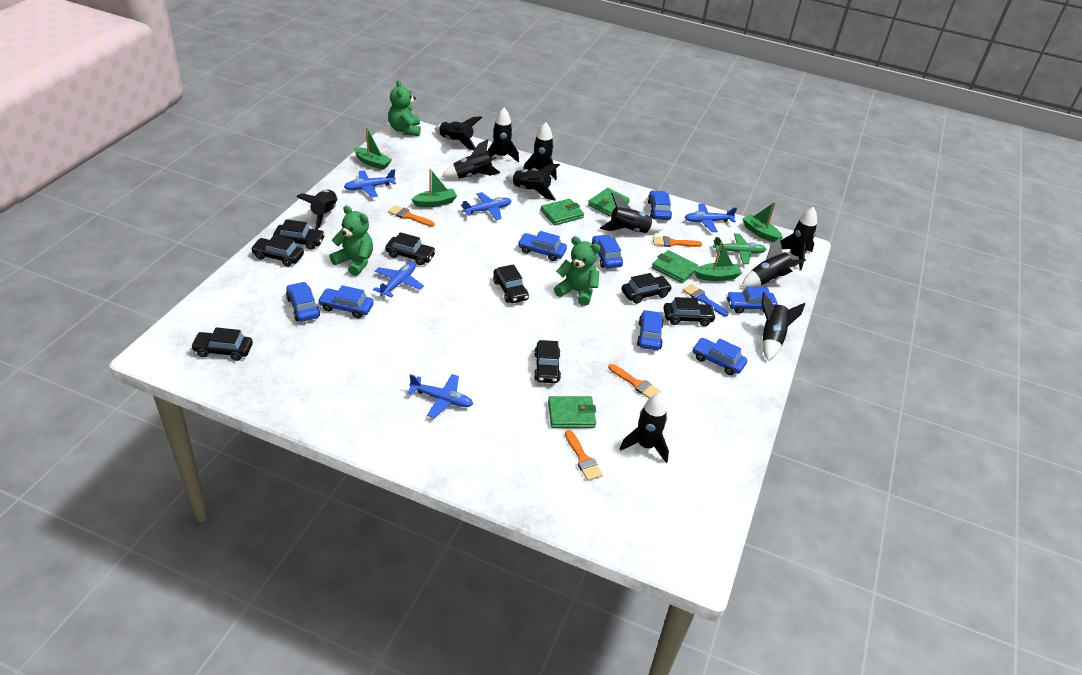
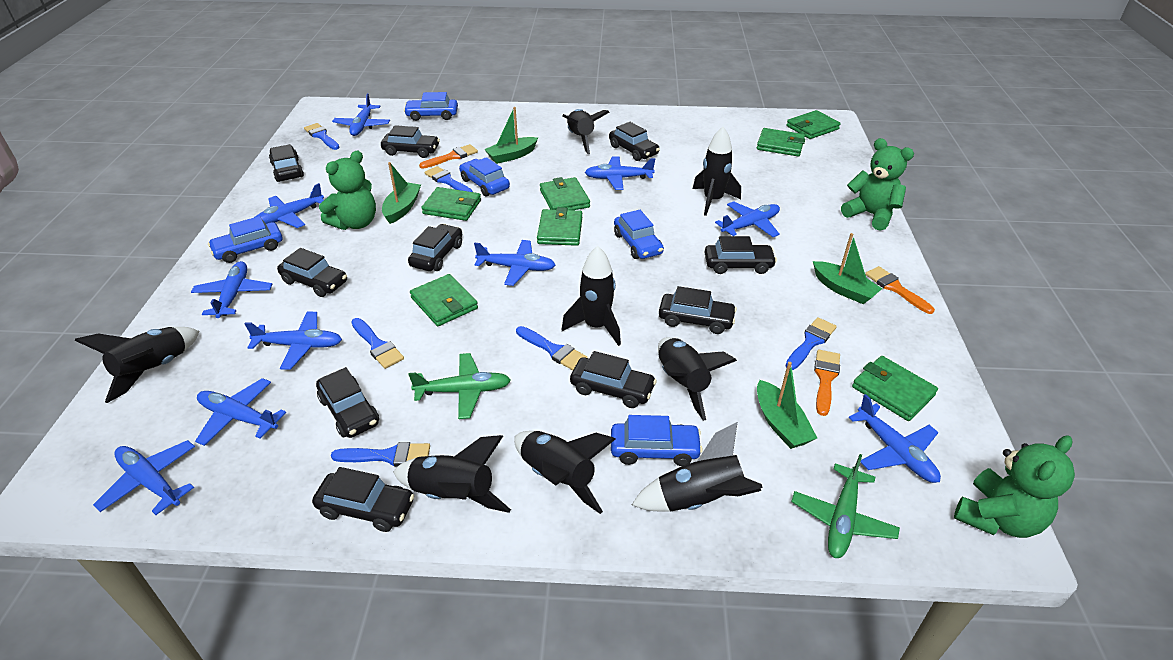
black car: 8 -> 10
black rocket: 11 -> 8
blue brush: 1 -> 6
blue car: 8 -> 5
blue plane: 5 -> 10
green plane: 1 -> 2
green wallet: 4 -> 7
orange brush: 4 -> 3

